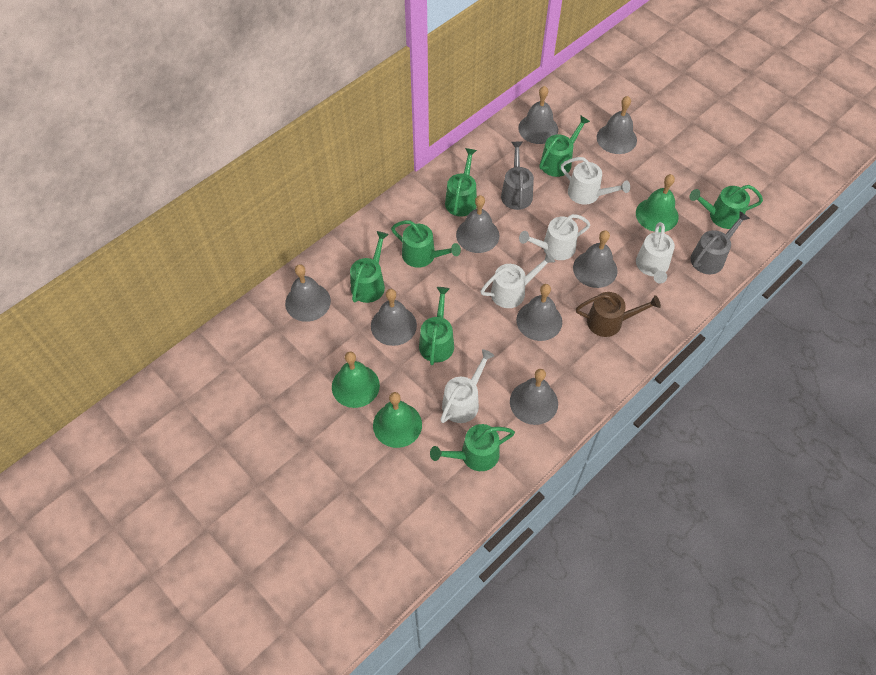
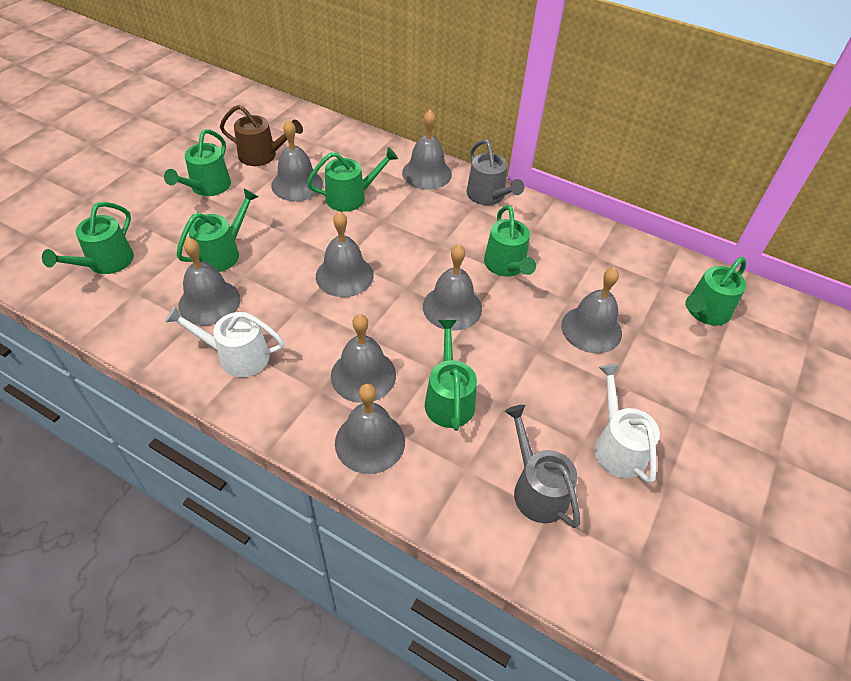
green bell: 3 -> 0
white watering can: 5 -> 2

